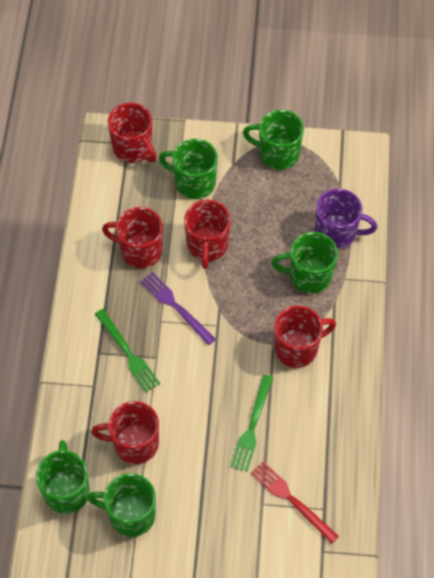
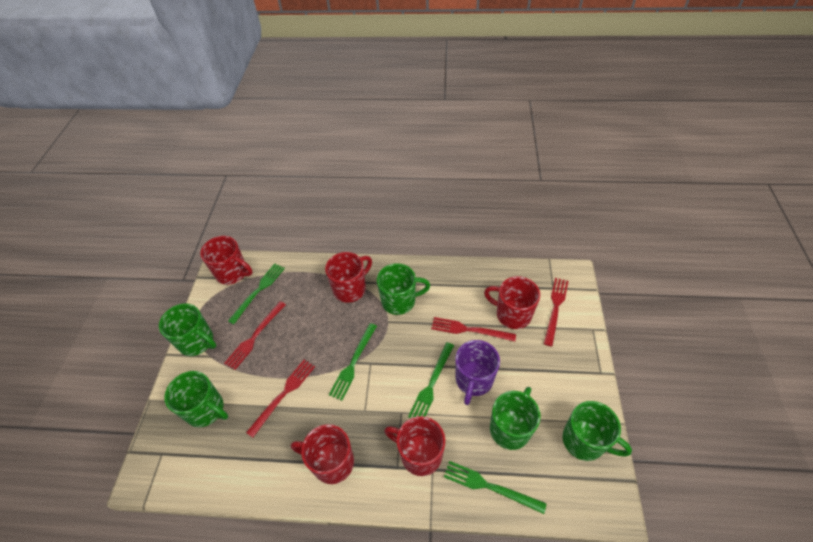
green fork: 2 -> 4
purple fork: 1 -> 0
red fork: 1 -> 4

